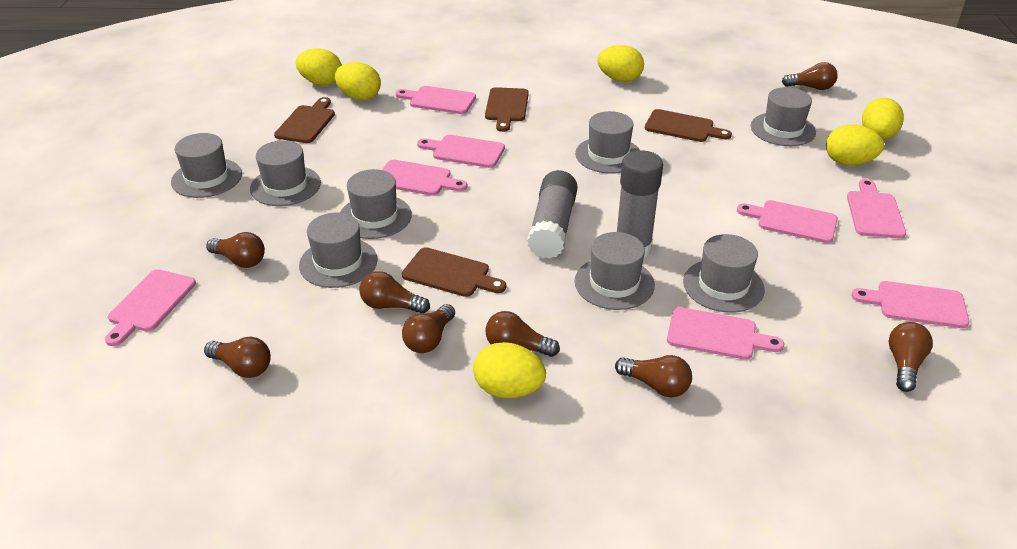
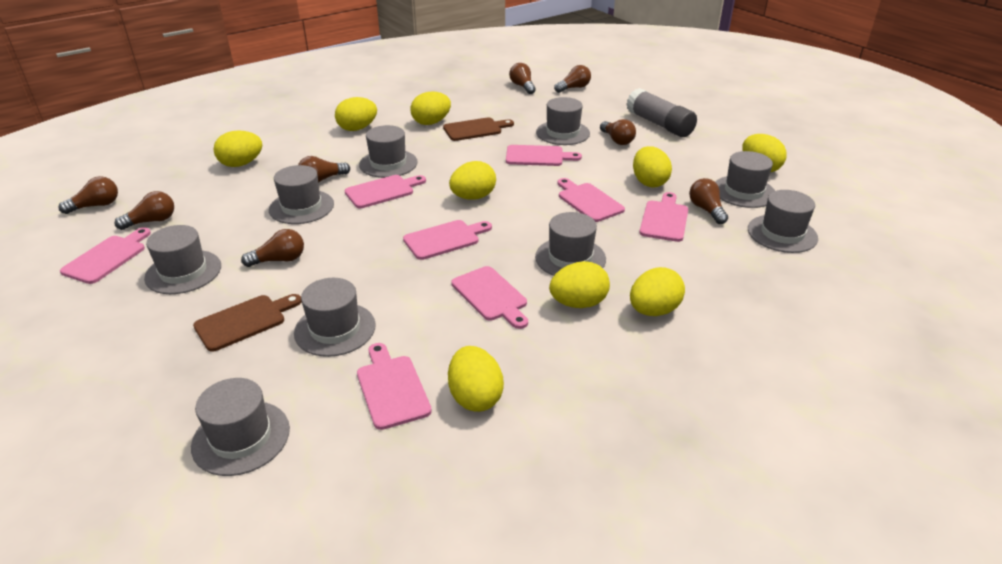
brown cutting board: 4 -> 2
grey glue stick: 2 -> 1
grey hat: 8 -> 9
yellow egg: 6 -> 9

